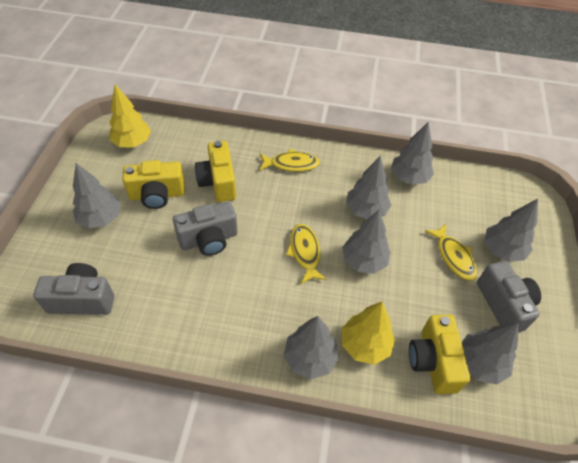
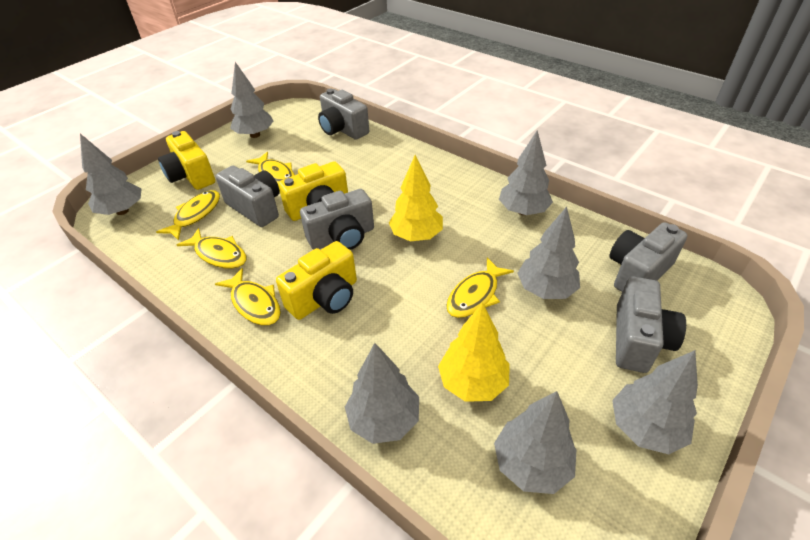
grey camera: 3 -> 5
yellow fish: 3 -> 5

